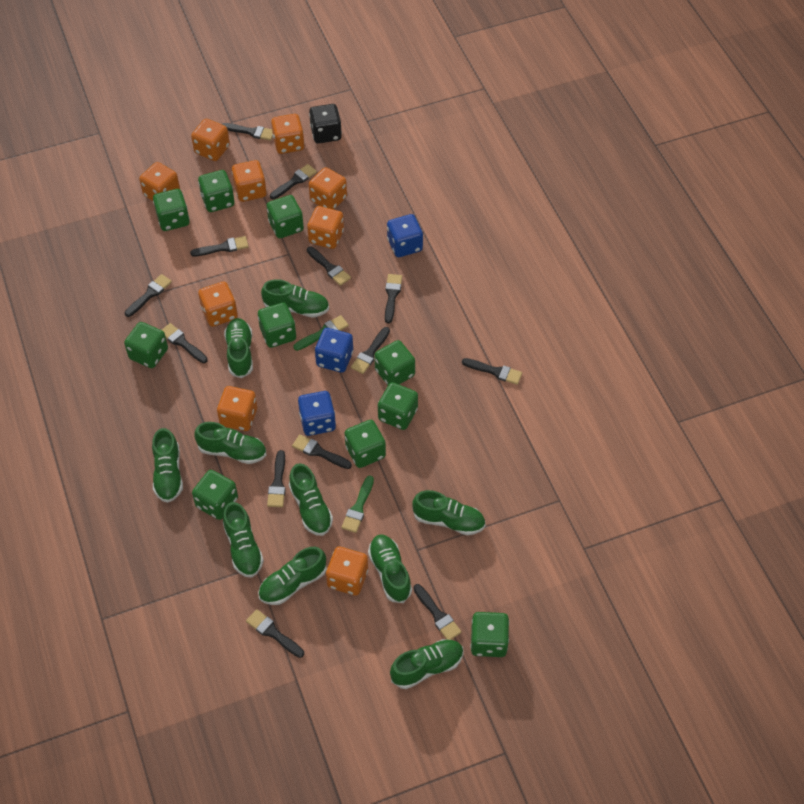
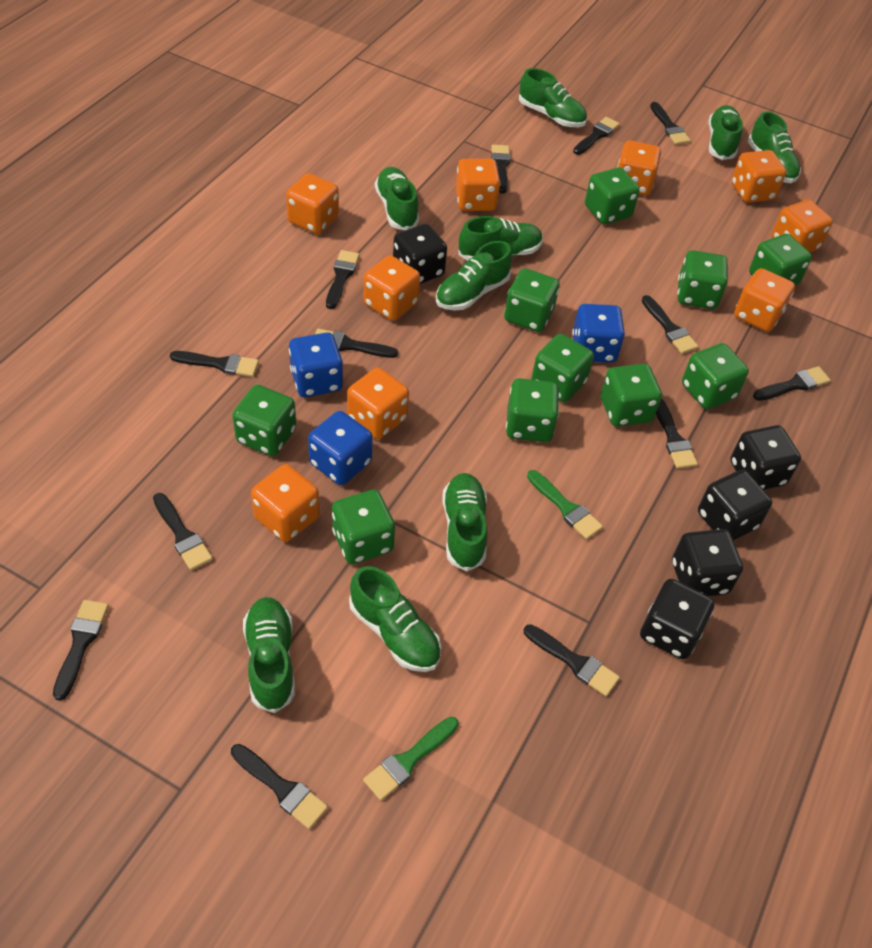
black dice: 1 -> 5
green shoe: 10 -> 9

